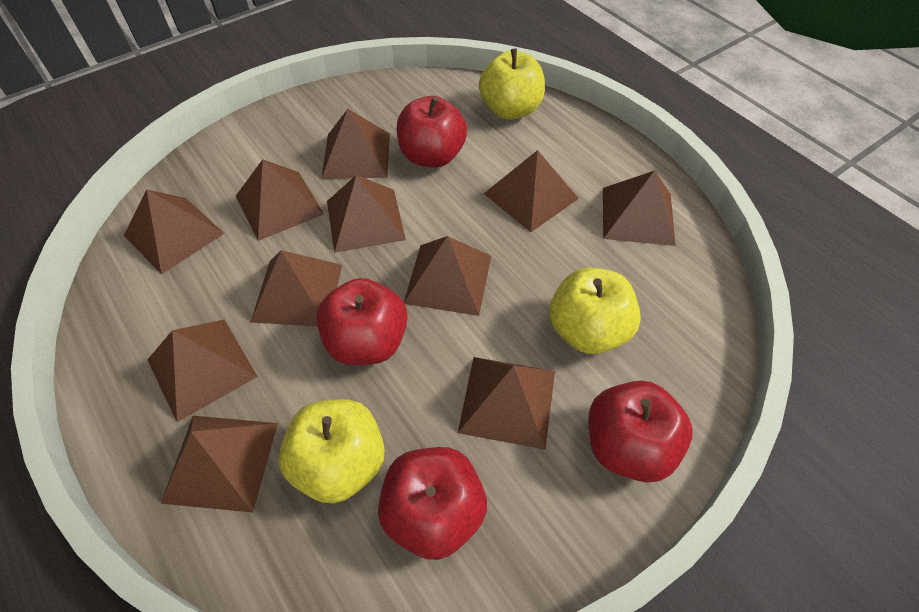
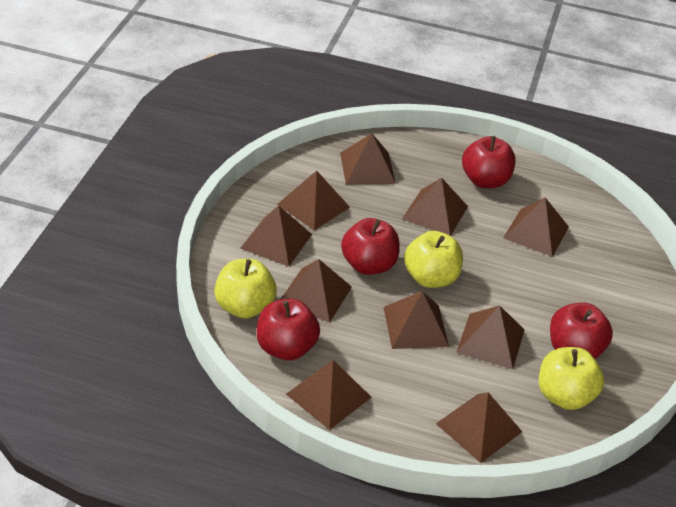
brown pyramid: 11 -> 10

